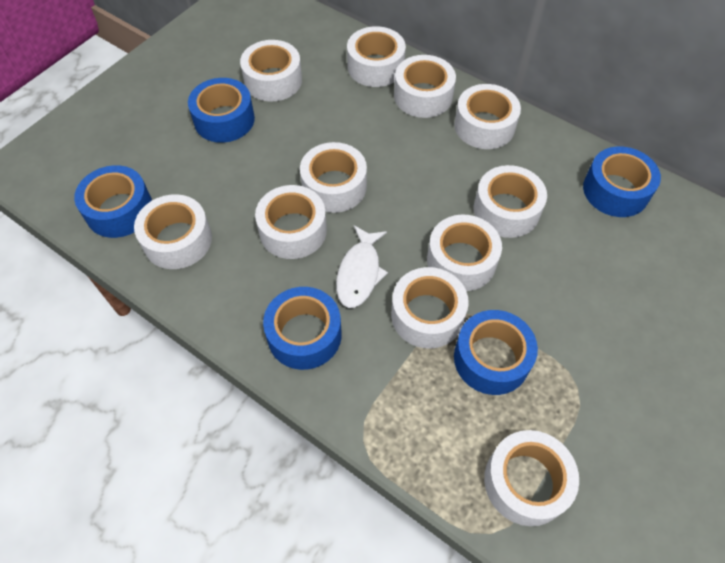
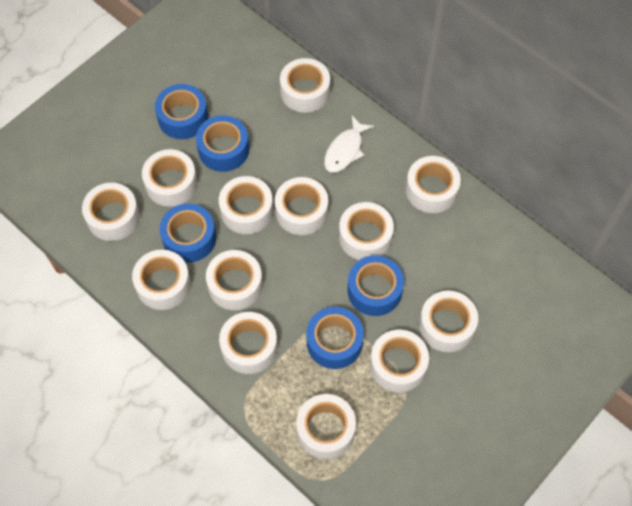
white tape: 11 -> 13

